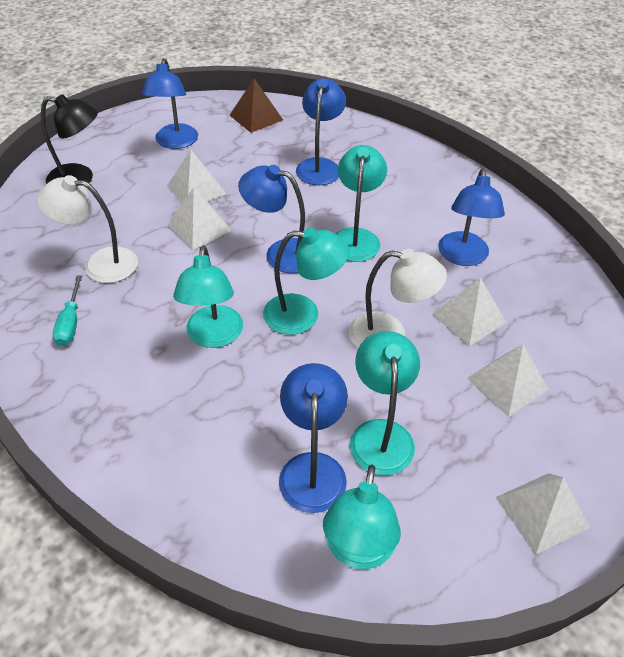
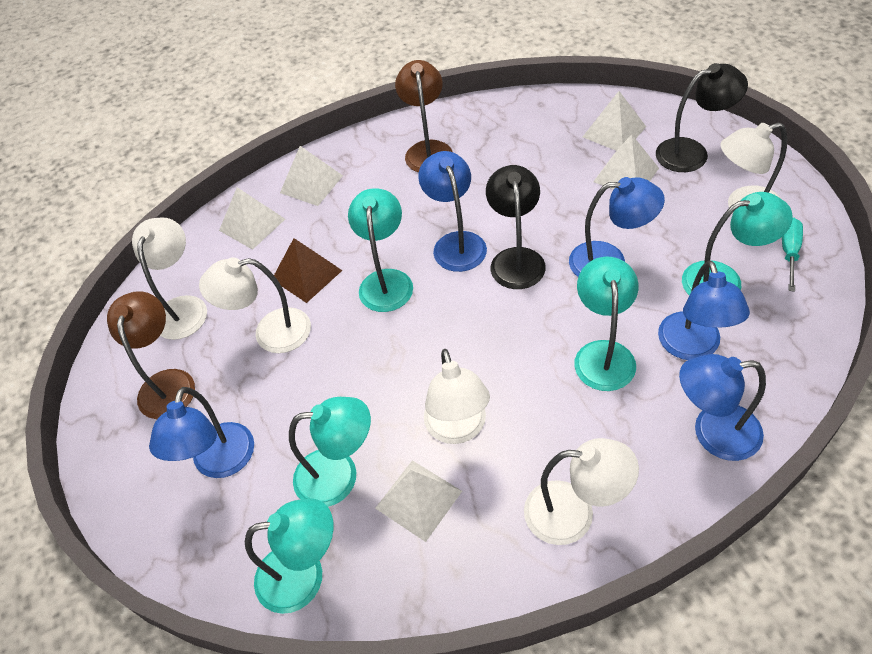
black lamp: 1 -> 2
brown lamp: 0 -> 2
white lamp: 2 -> 5

